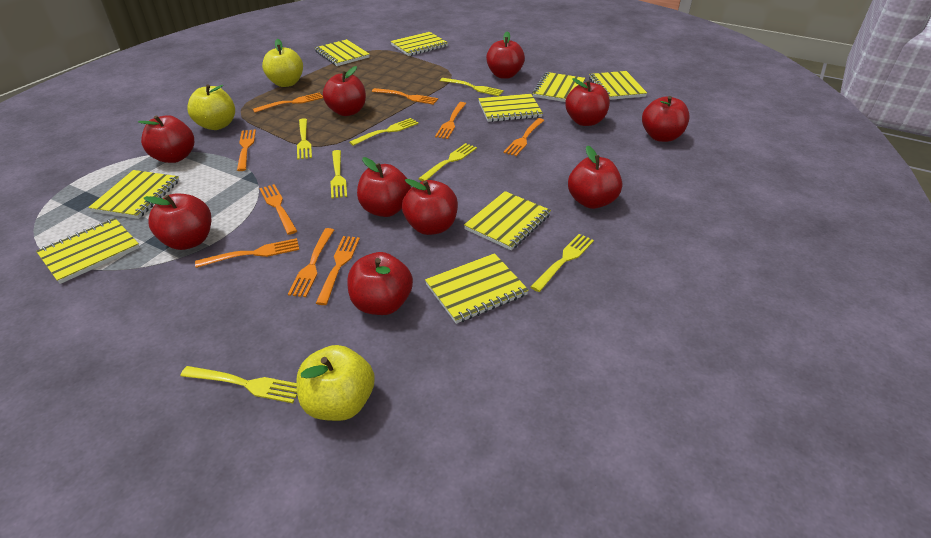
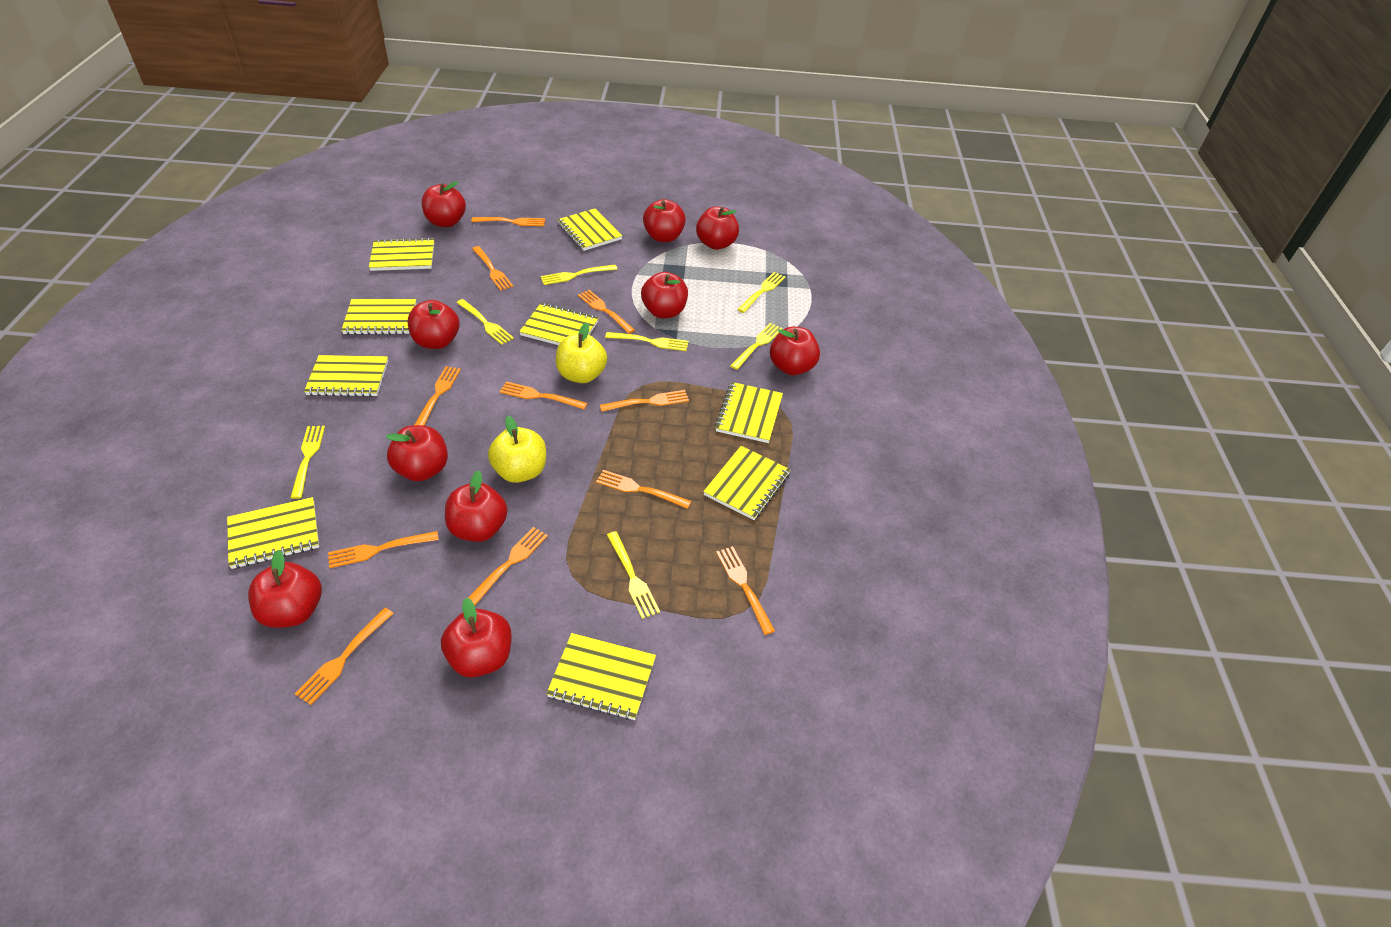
orange fork: 9 -> 11
yellow apple: 3 -> 2

